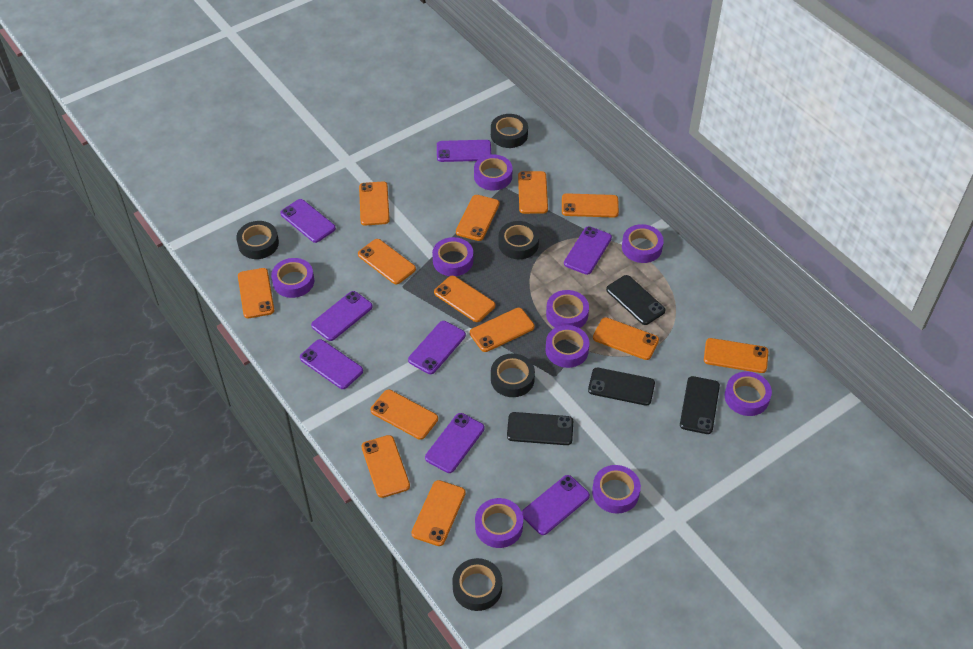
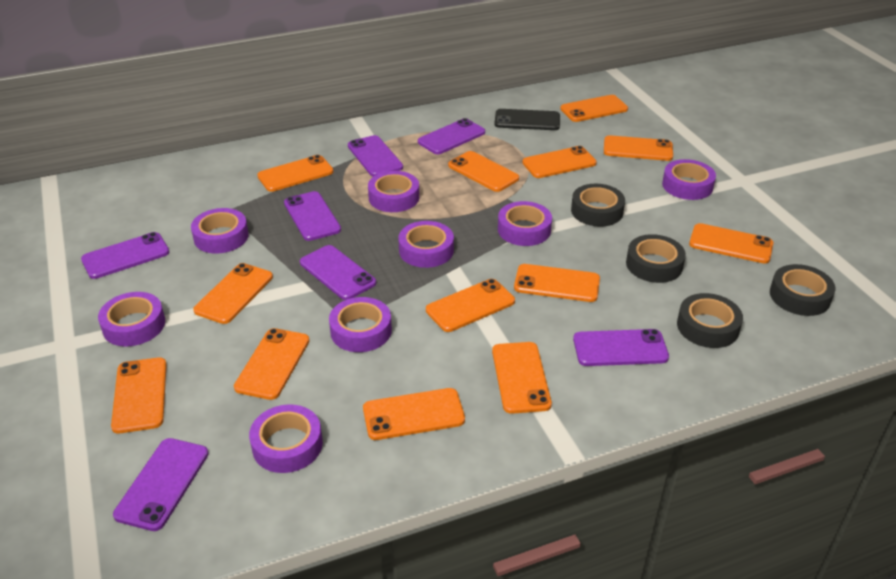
black phone: 4 -> 1
black tape: 5 -> 4
purple phone: 8 -> 7
purple tape: 9 -> 8

